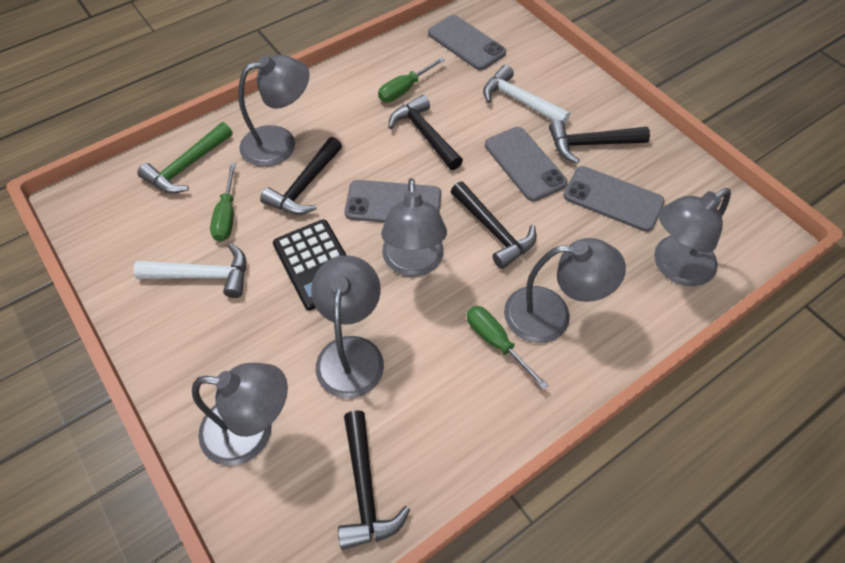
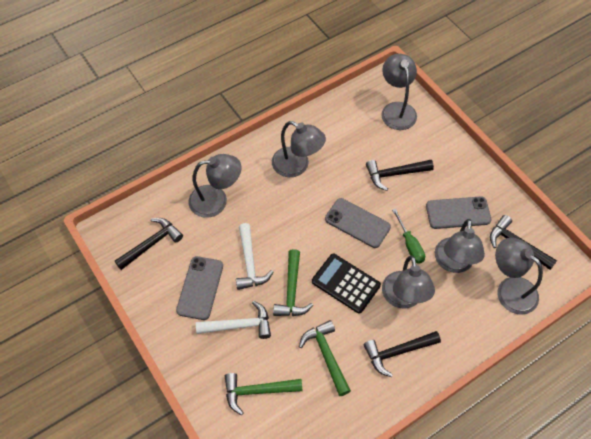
black hammer: 5 -> 4
green hammer: 1 -> 3
green screwdriver: 3 -> 1
grey phone: 4 -> 3

